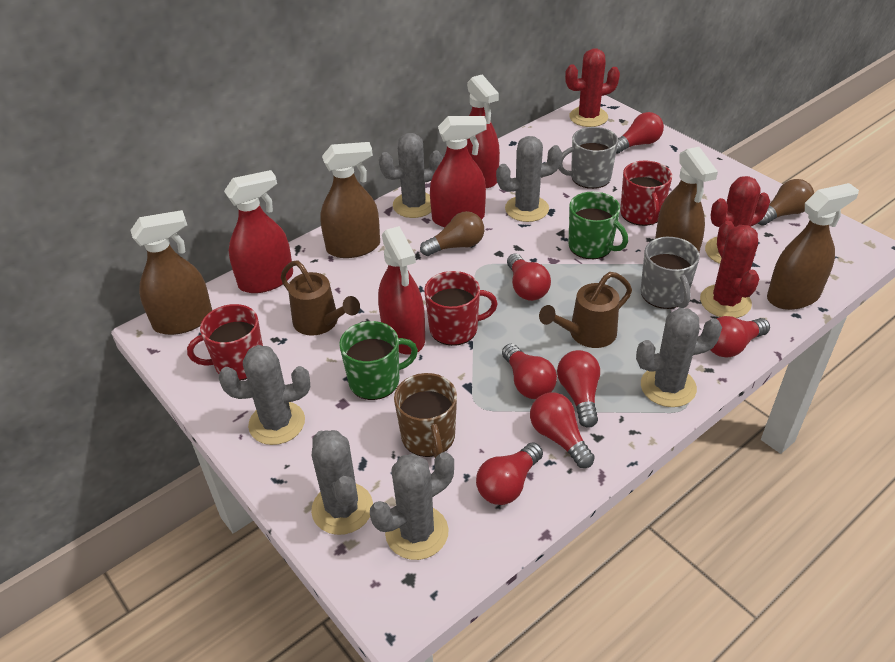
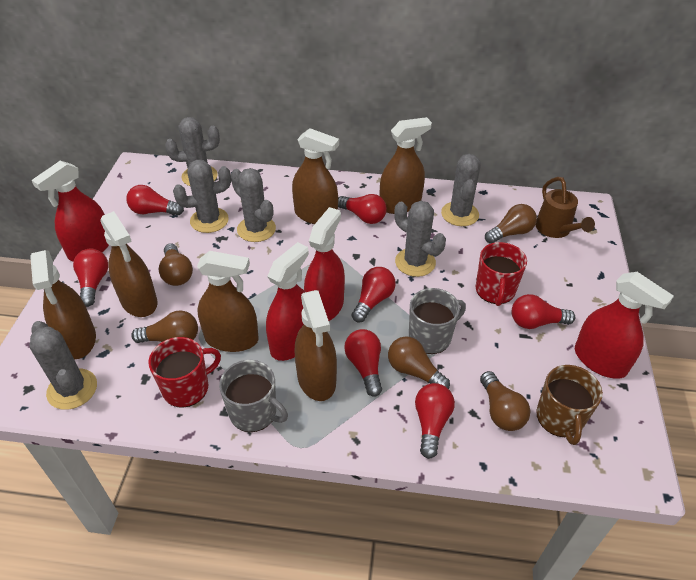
brown light bulb: 2 -> 5
brown spray bottle: 4 -> 6
brown watering can: 2 -> 1
green mug: 2 -> 0
red cactus: 3 -> 0
red mug: 3 -> 2

